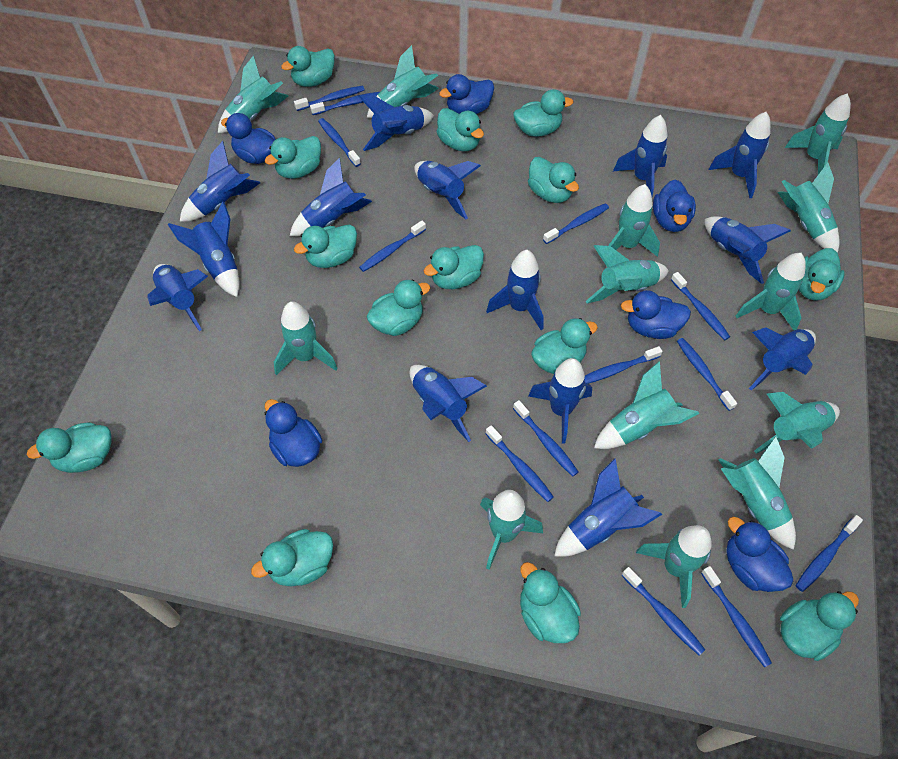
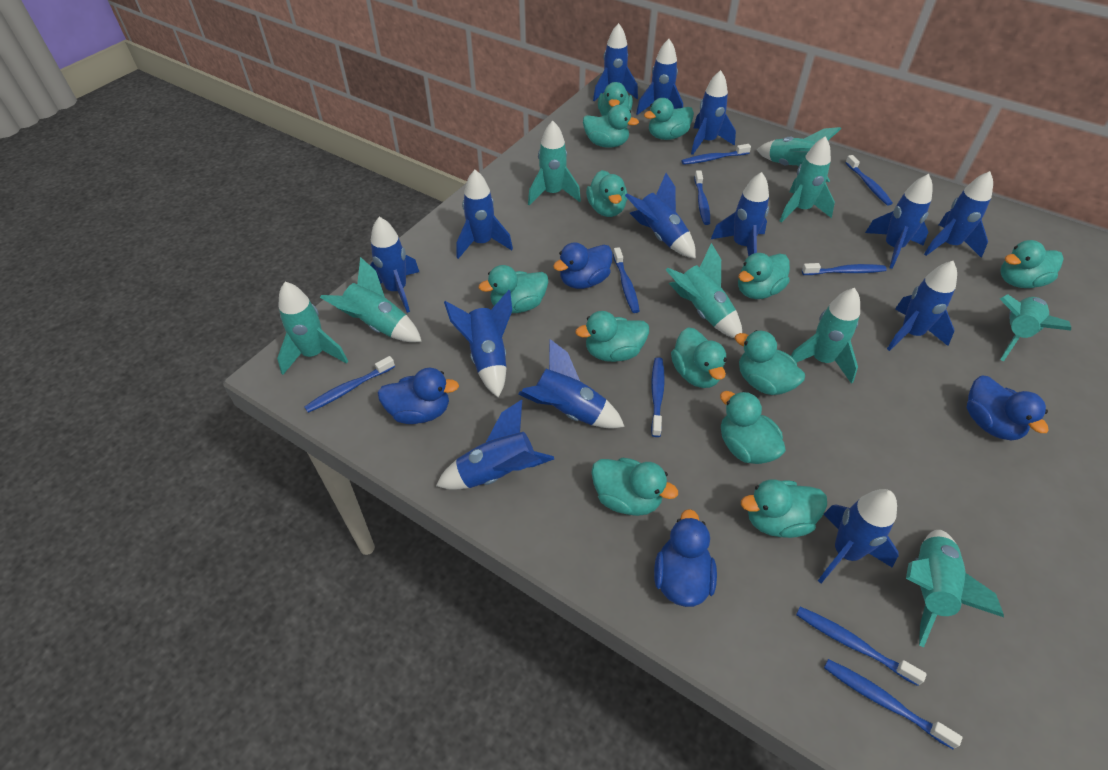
blue duck: 6 -> 4
blue toothbrush: 13 -> 9
turquoise duck: 14 -> 13
turquoise rocket: 13 -> 9

